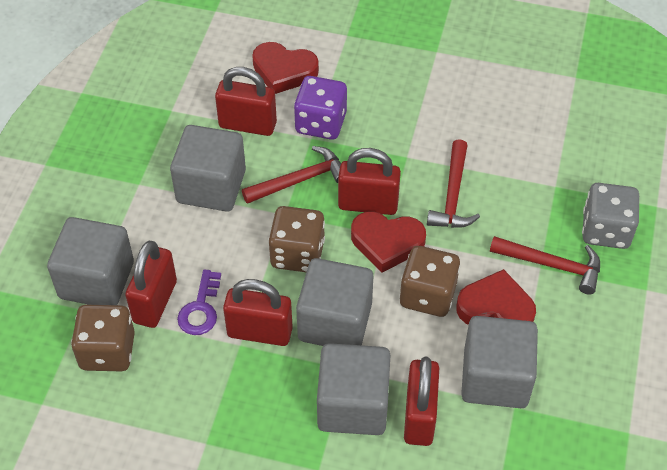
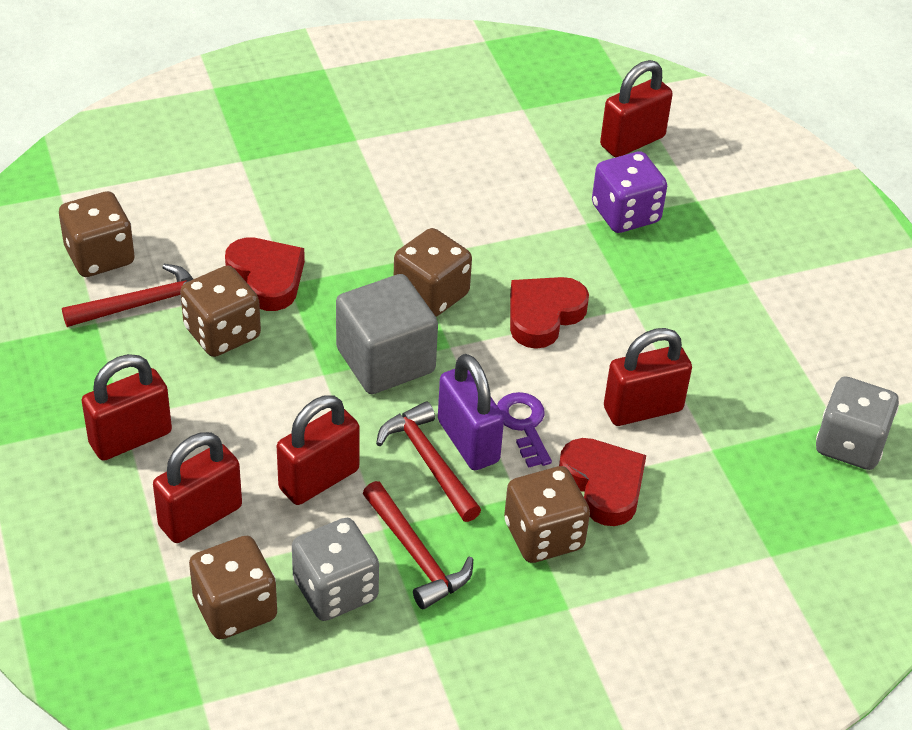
brown dice: 3 -> 5
grey cube: 5 -> 1
grey dice: 1 -> 2
purple padlock: 0 -> 1

